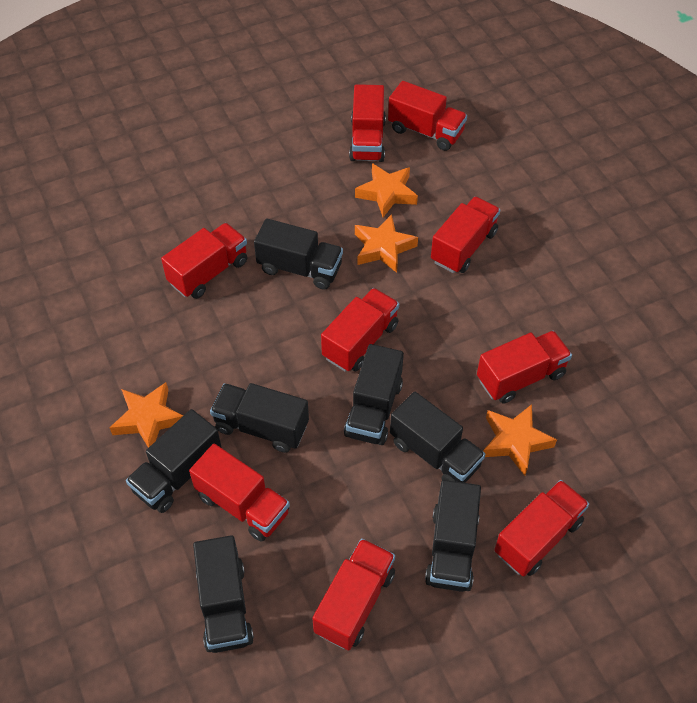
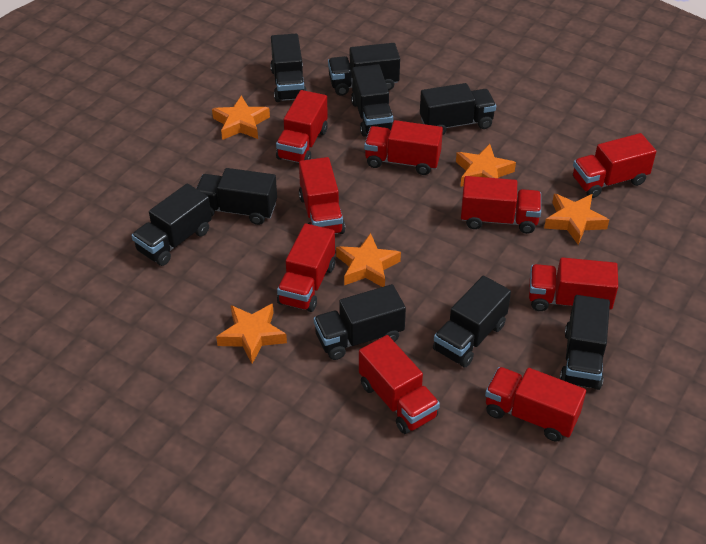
black truck: 7 -> 9
orange star: 4 -> 5

